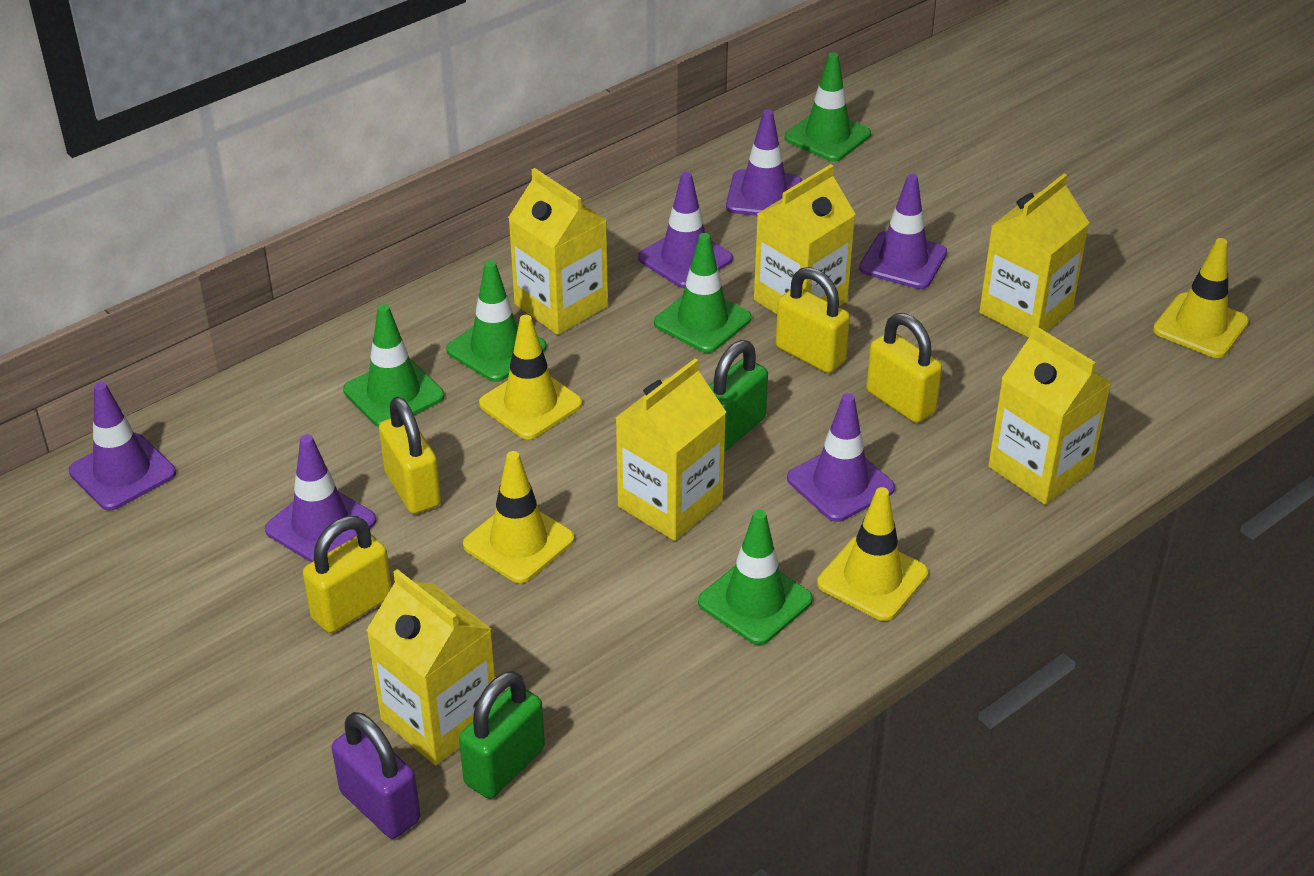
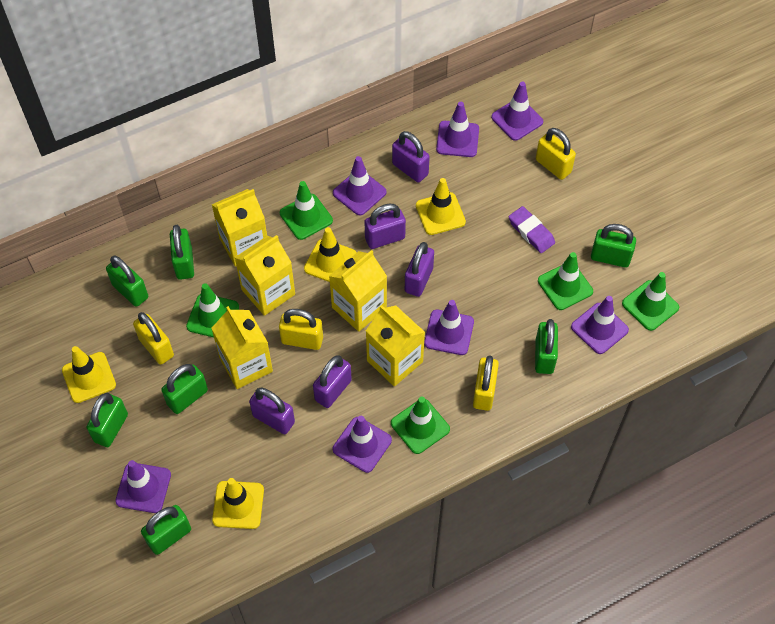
green padlock: 2 -> 7
purple eraser: 0 -> 1
purple padlock: 1 -> 5
purple traffic cone: 6 -> 7
yellow carton: 6 -> 5

